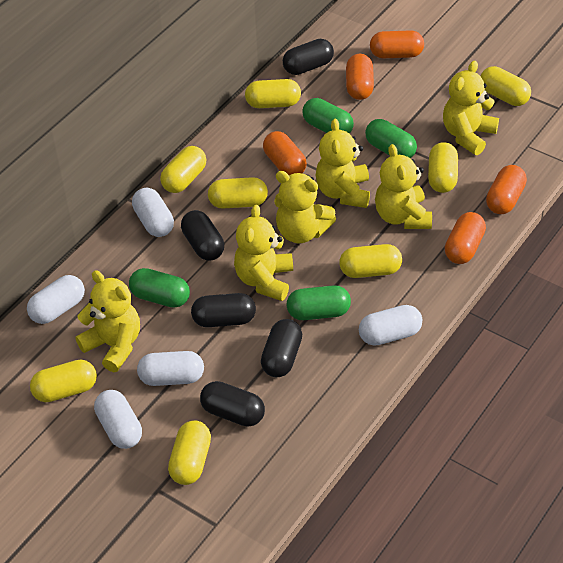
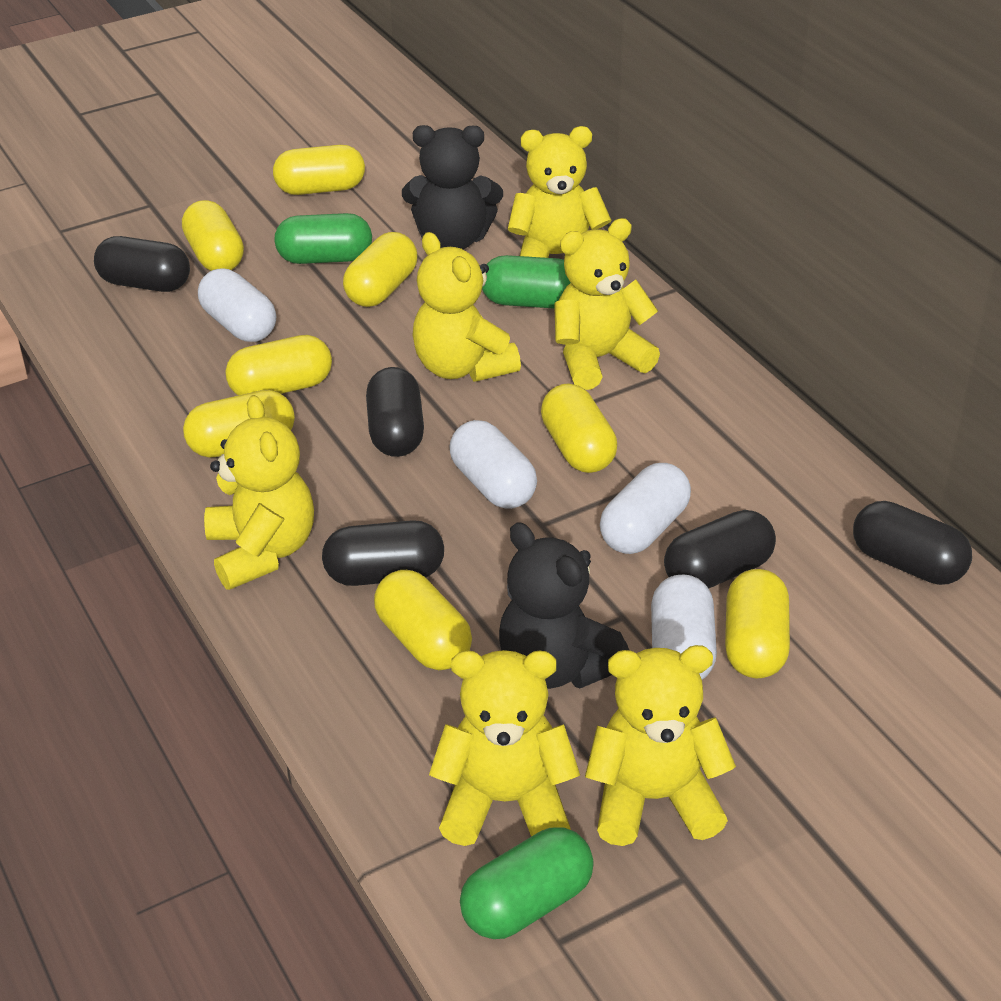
black teddy bear: 0 -> 2
green capsule: 4 -> 3
orange capsule: 5 -> 0
white capsule: 5 -> 4

